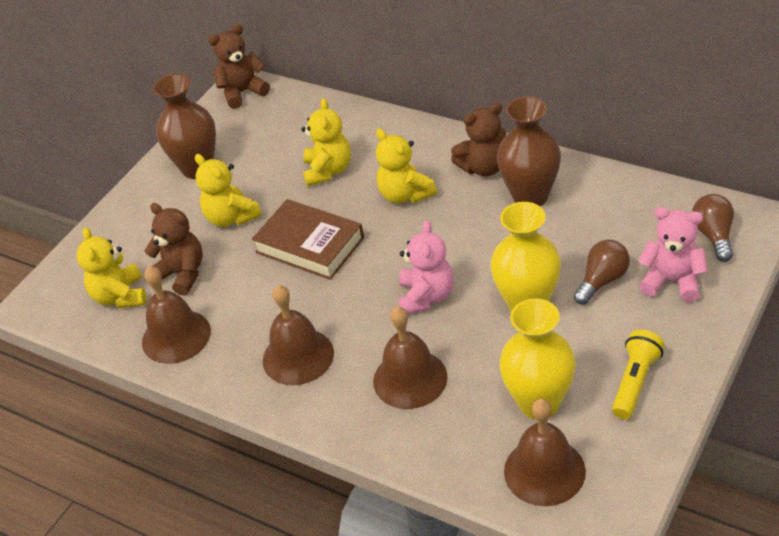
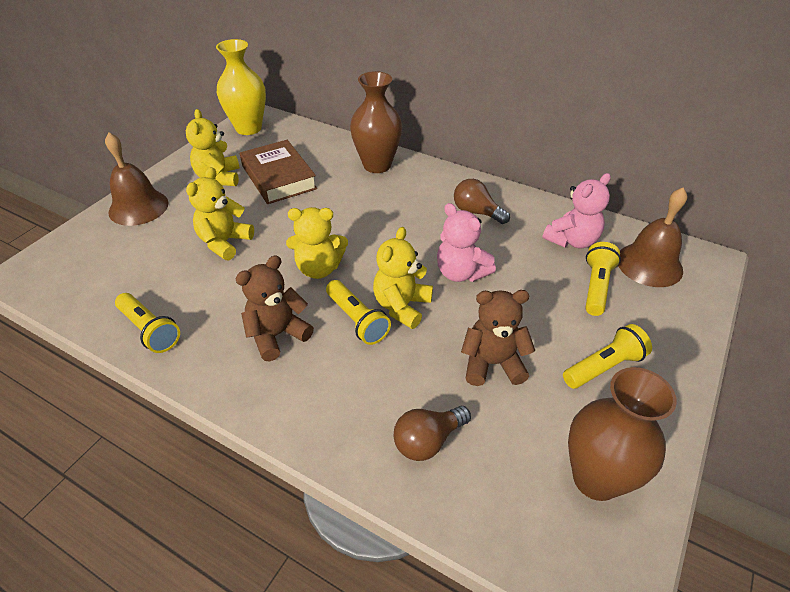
brown bell: 4 -> 2
brown teddy bear: 3 -> 2
yellow flashlight: 1 -> 4
yellow vase: 2 -> 1

